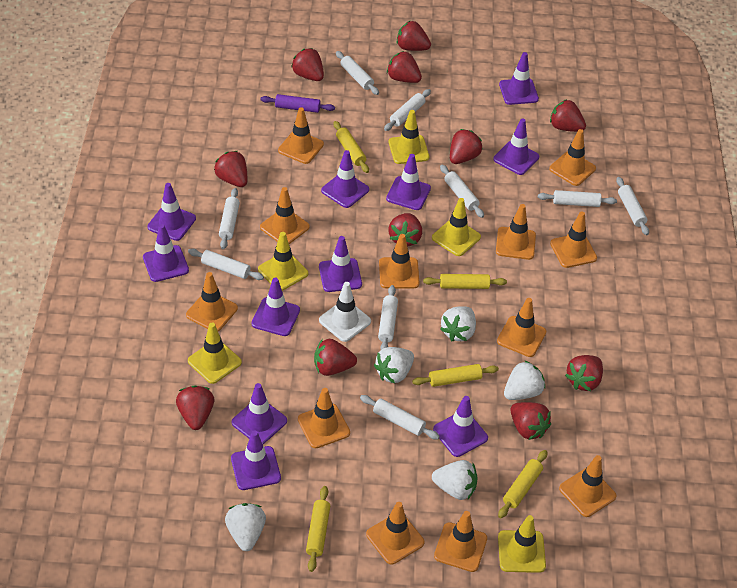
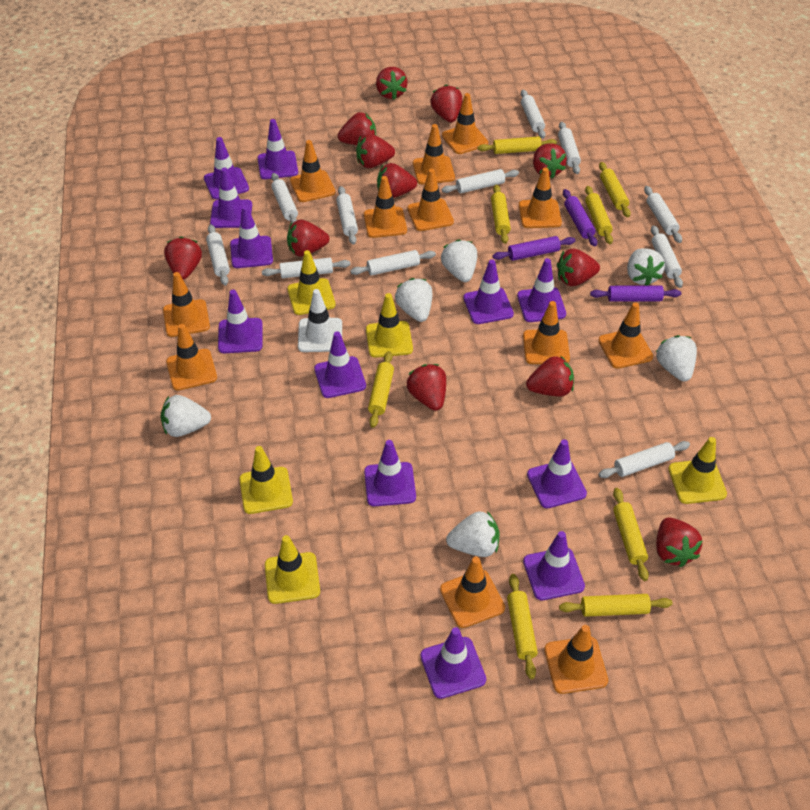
purple rolling pin: 1 -> 3
purple traffic cone: 11 -> 12
red strawberry: 11 -> 12
white rolling pin: 9 -> 11
white strawberry: 5 -> 6
yellow rolling pin: 5 -> 8

